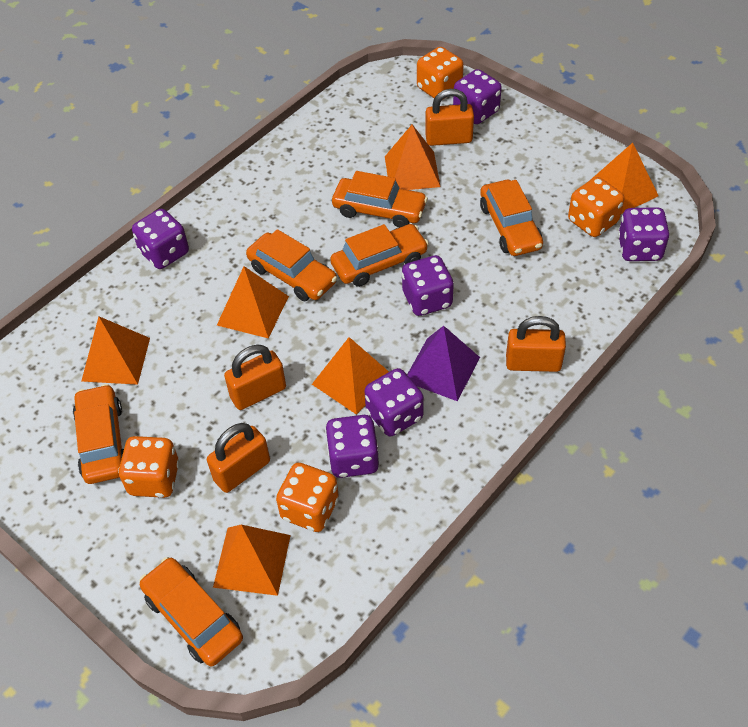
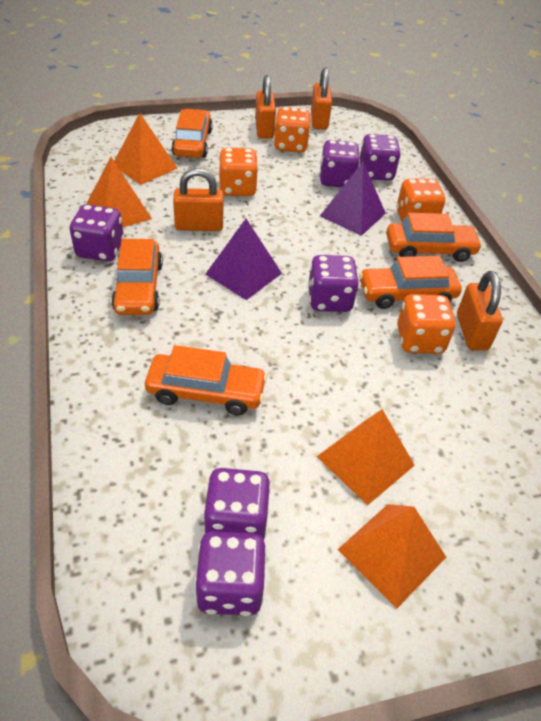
orange car: 6 -> 5
orange pyramid: 6 -> 4
purple pyramid: 1 -> 2

